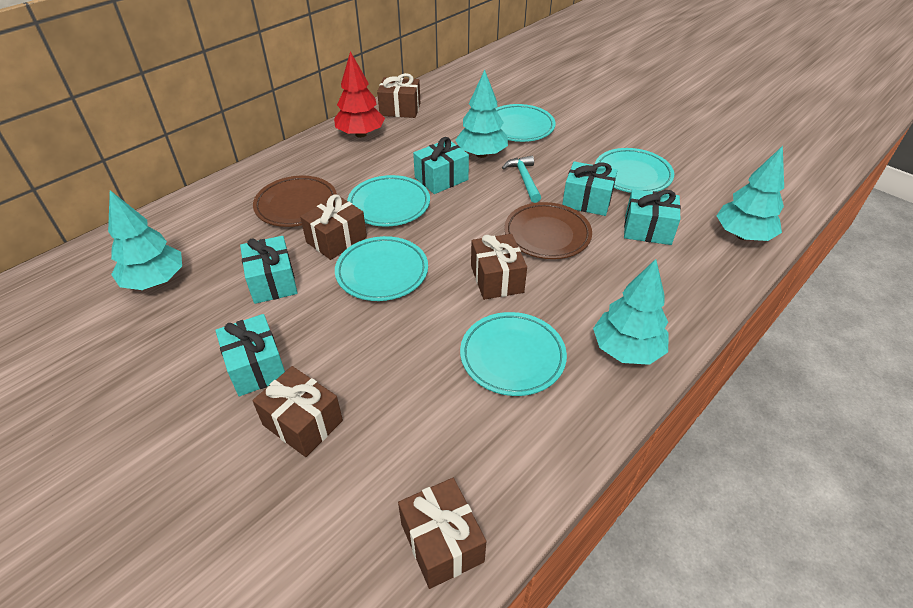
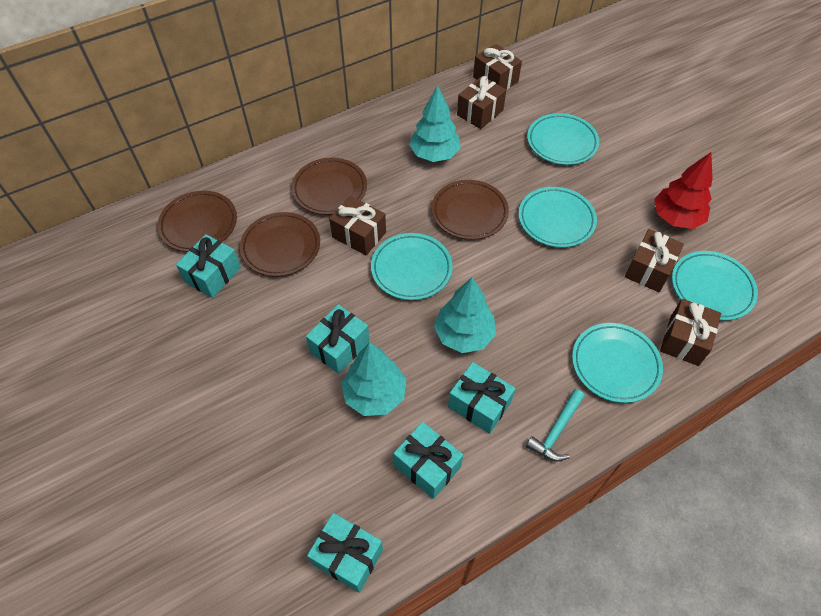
brown plate: 2 -> 4
turquoise tree: 4 -> 3

